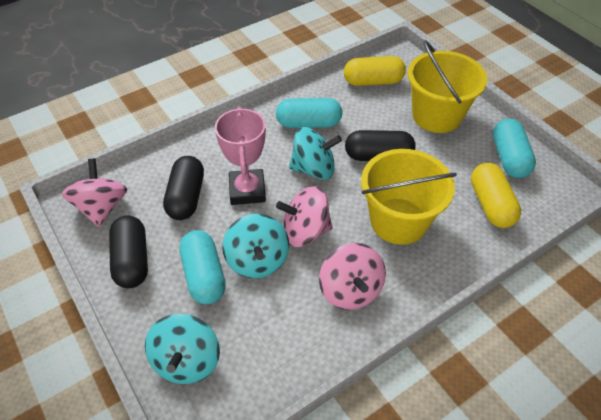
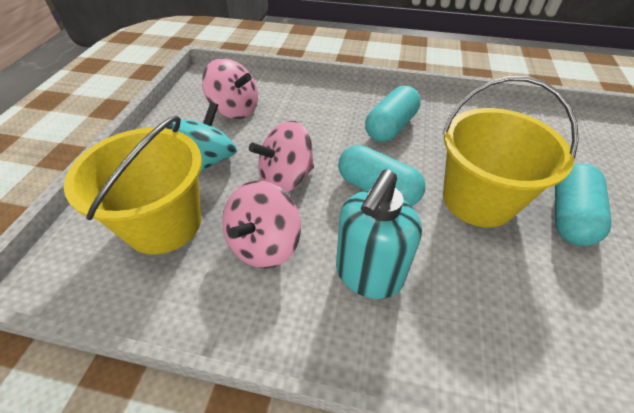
black capsule: 3 -> 0
pink trophy: 1 -> 0
turquoise soap dispenser: 0 -> 1
turquoise spinning top: 3 -> 1
yellow capsule: 2 -> 0

